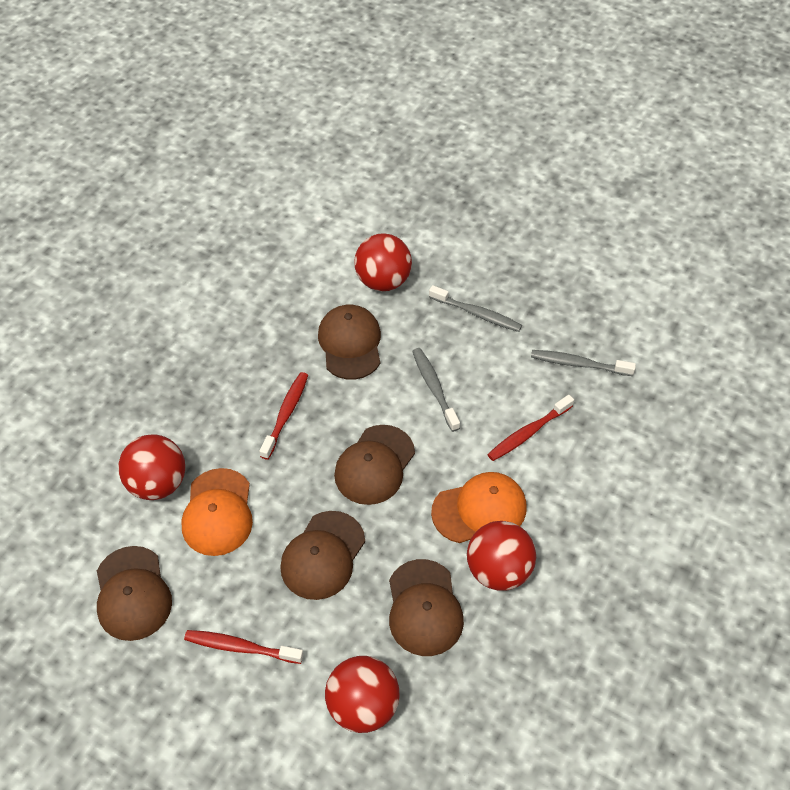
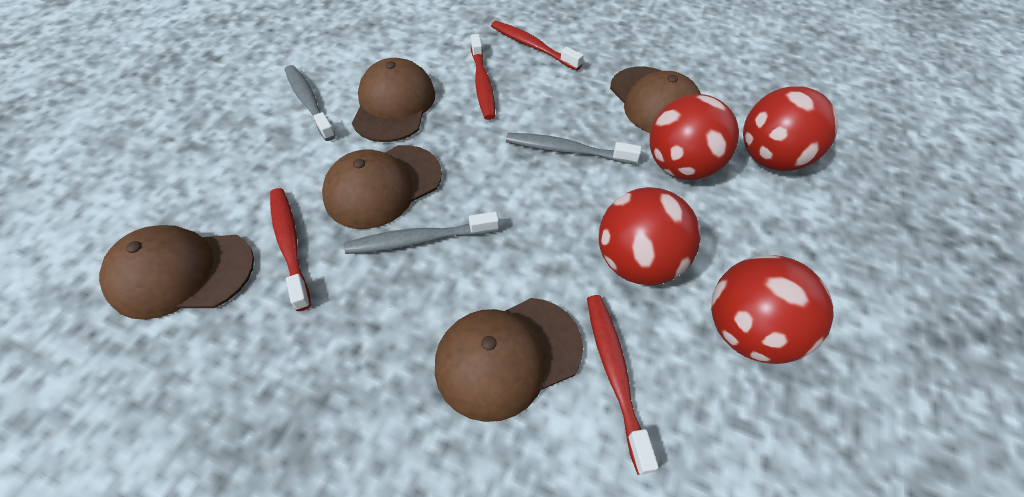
orange cap: 2 -> 0
red toothbrush: 3 -> 4

